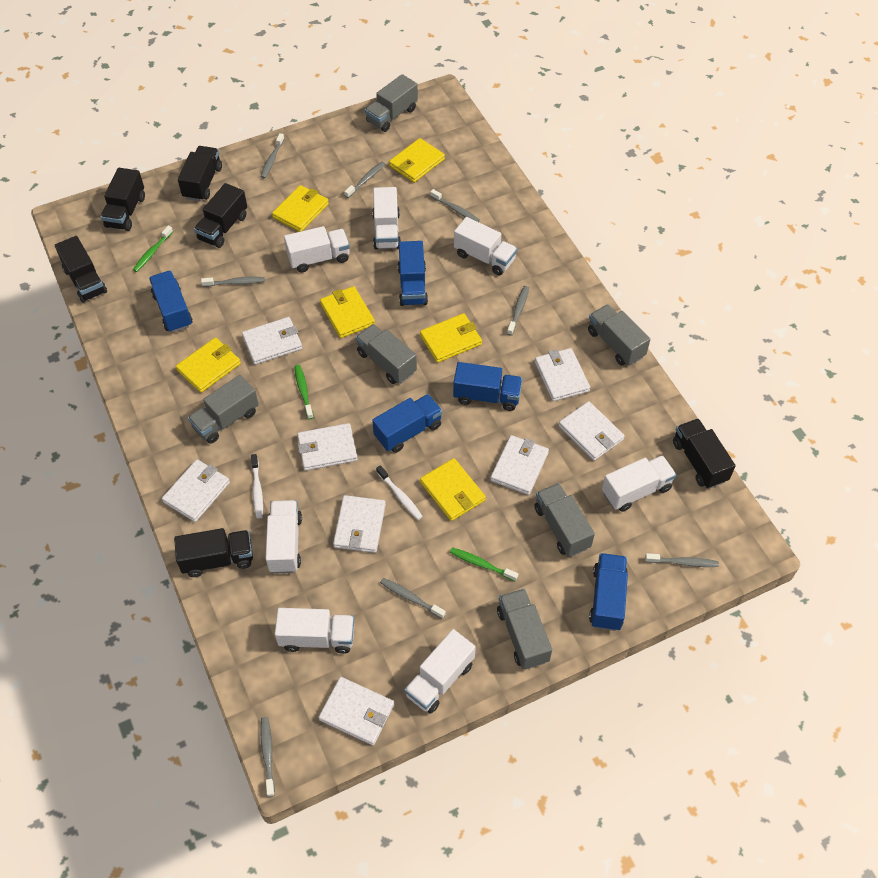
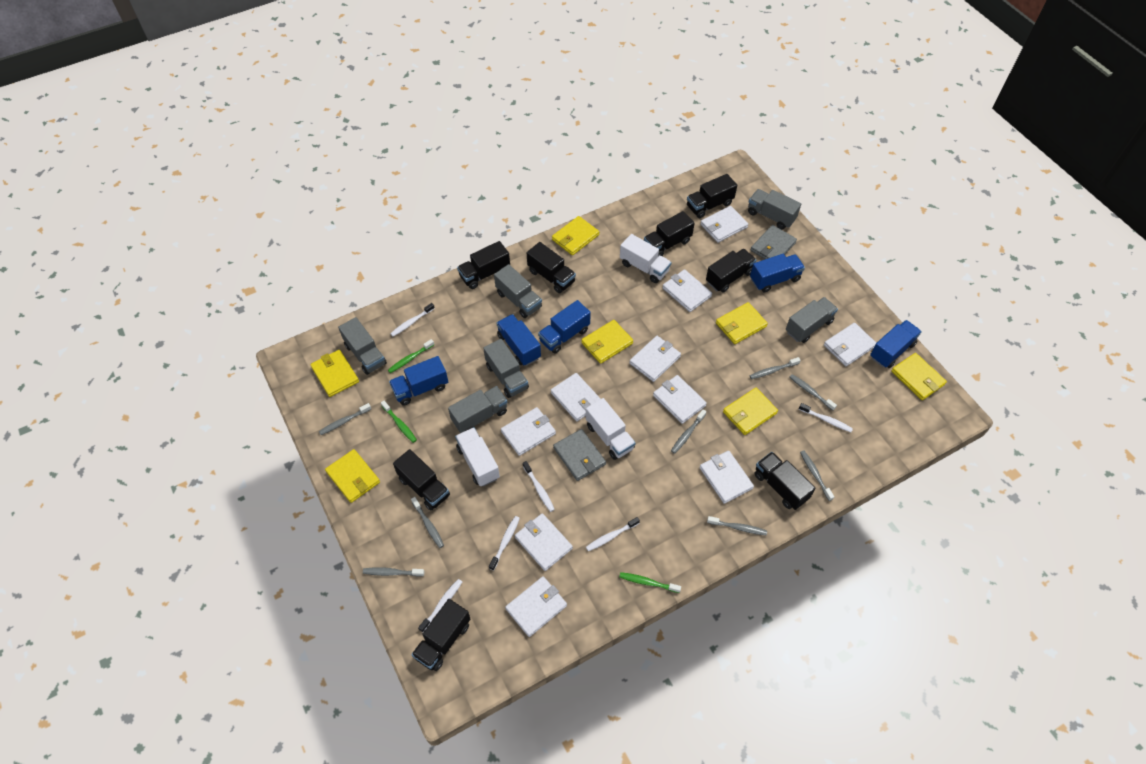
black truck: 6 -> 8
grey wallet: 0 -> 2
white toothbrush: 2 -> 6
white truck: 7 -> 3
white wallet: 8 -> 10
yellow wallet: 6 -> 7

